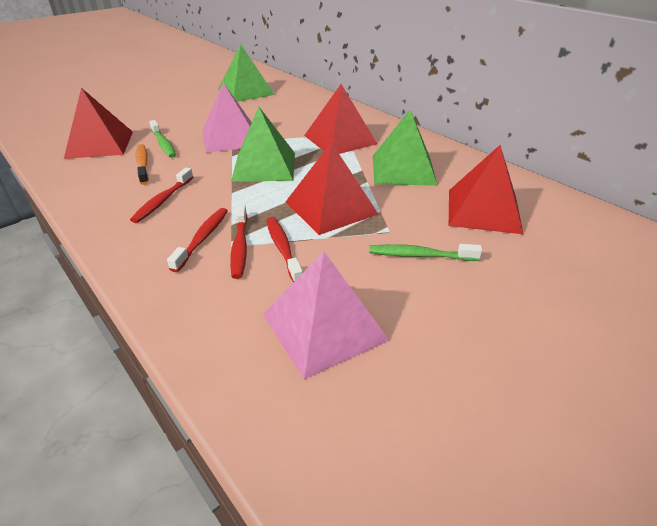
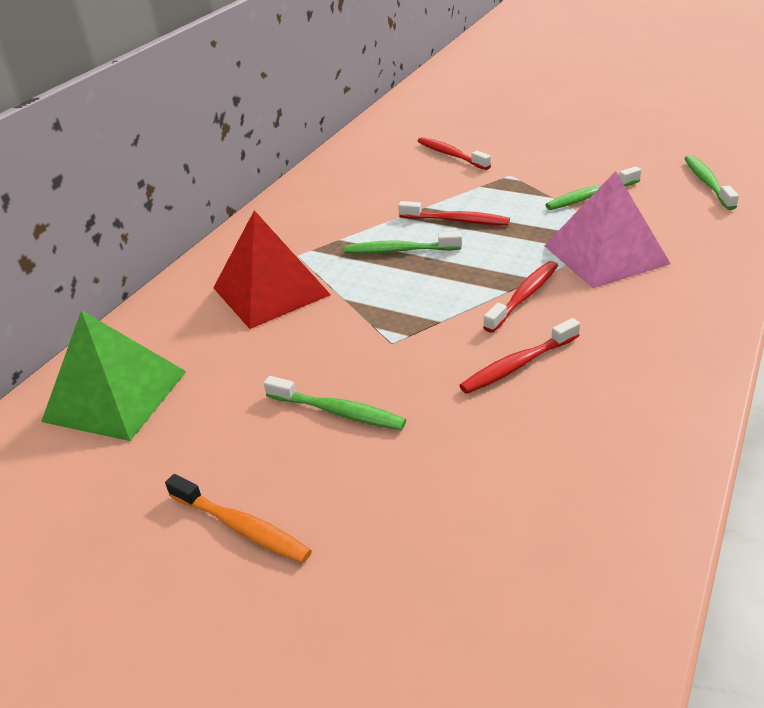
green pyramid: 3 -> 1
green toothbrush: 2 -> 4
pink pyramid: 2 -> 1
red pyramid: 4 -> 1

